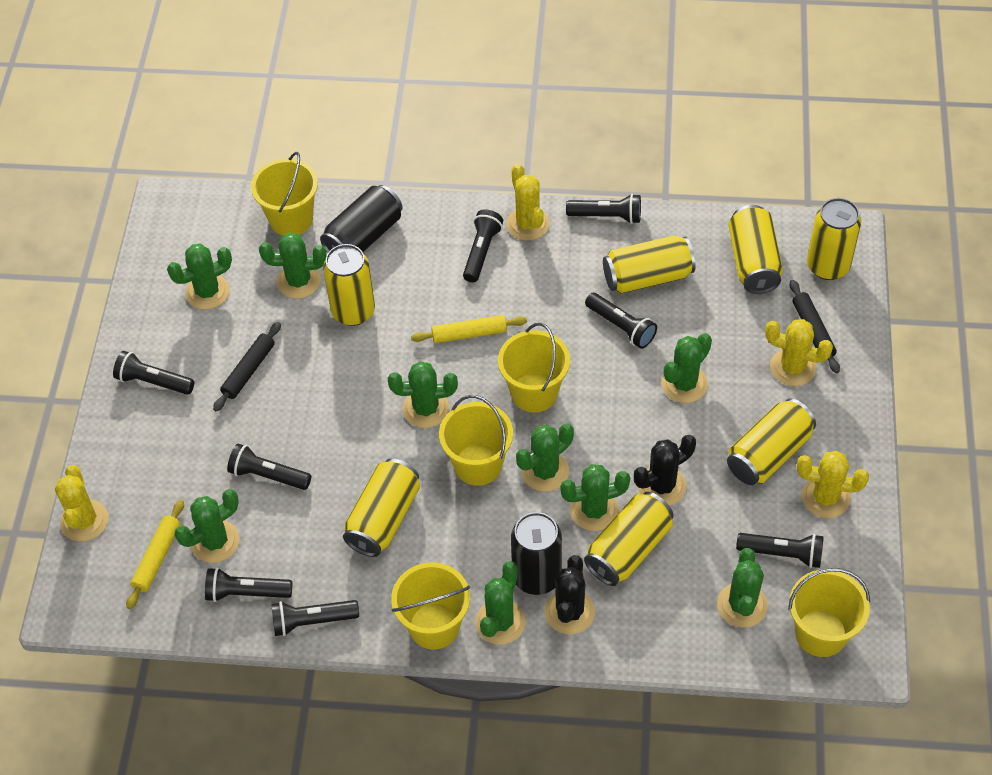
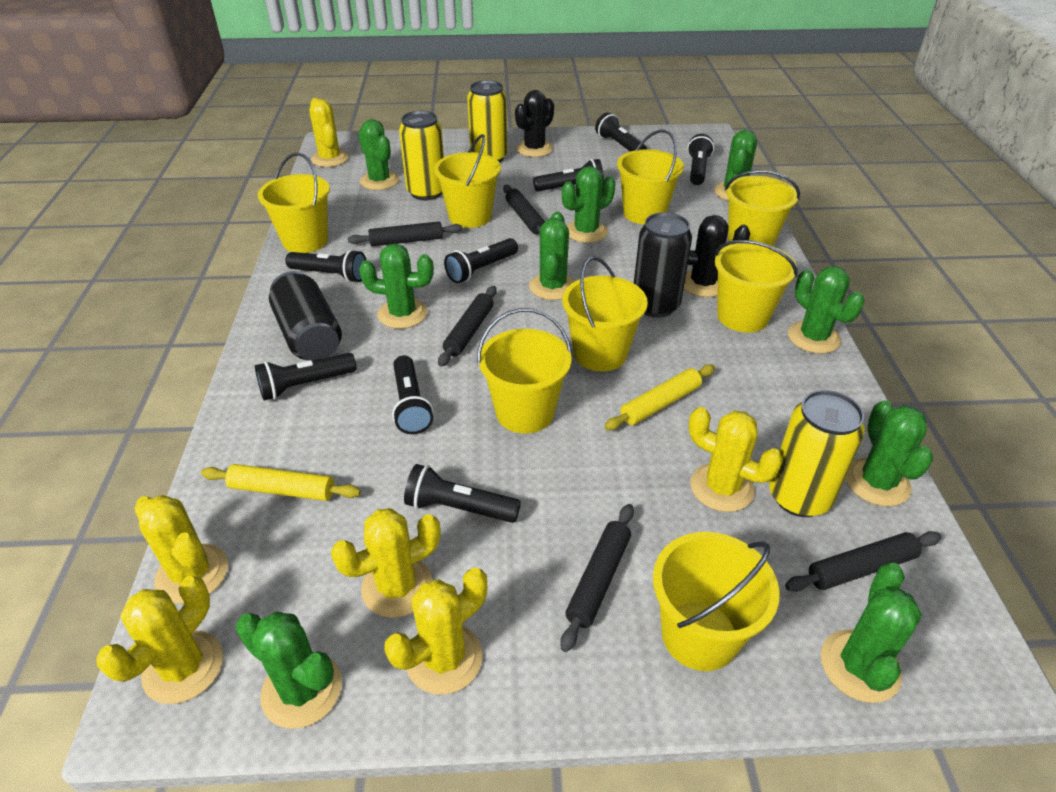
black rolling pin: 2 -> 5
yellow bucket: 5 -> 8
yellow cactus: 4 -> 6
yellow can: 7 -> 3

